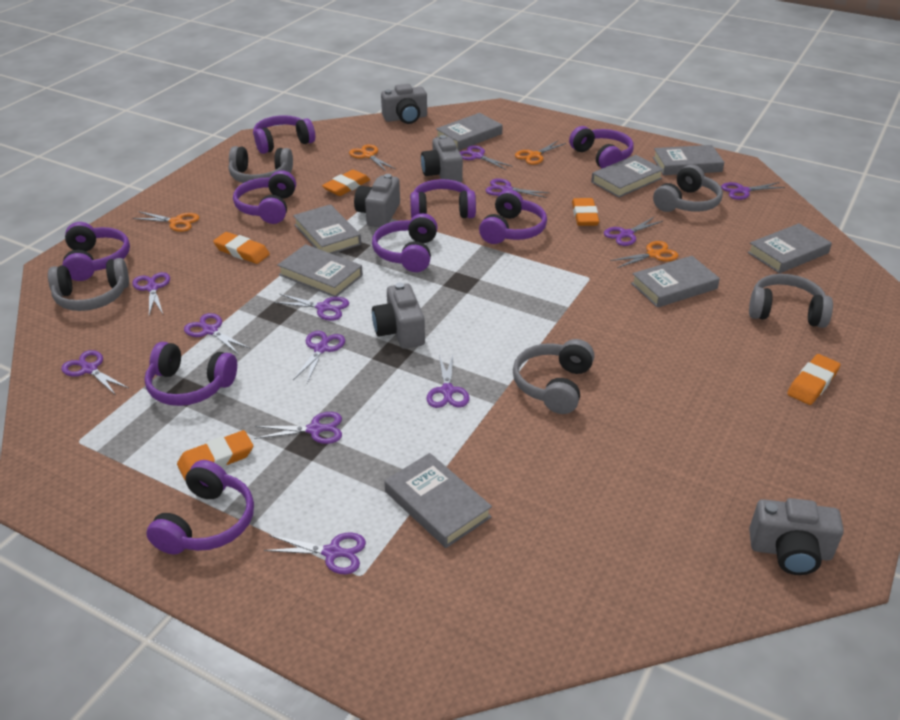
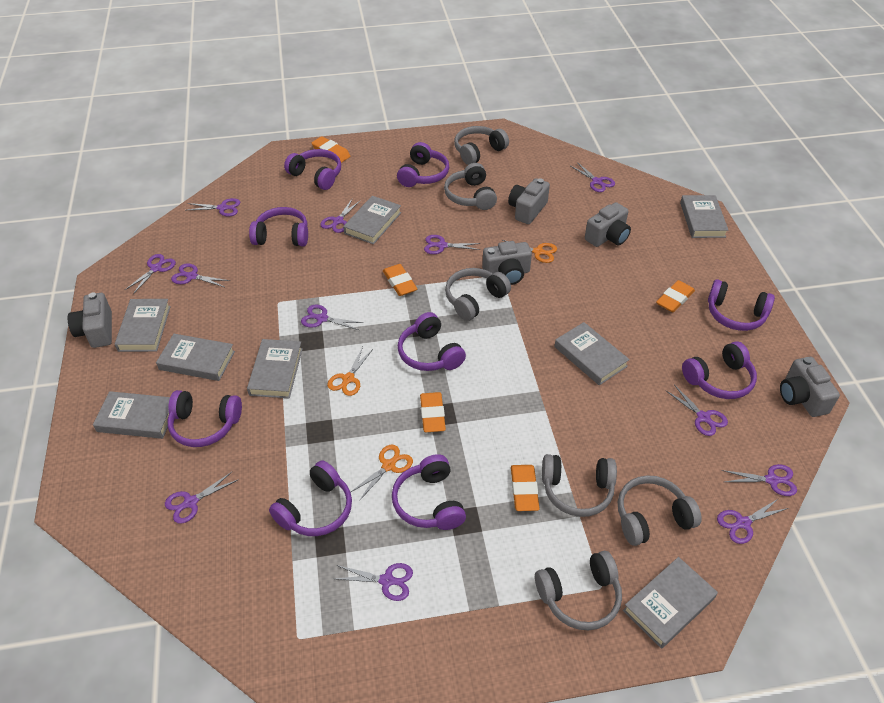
grey headphones: 5 -> 6
orange scissors: 4 -> 3

